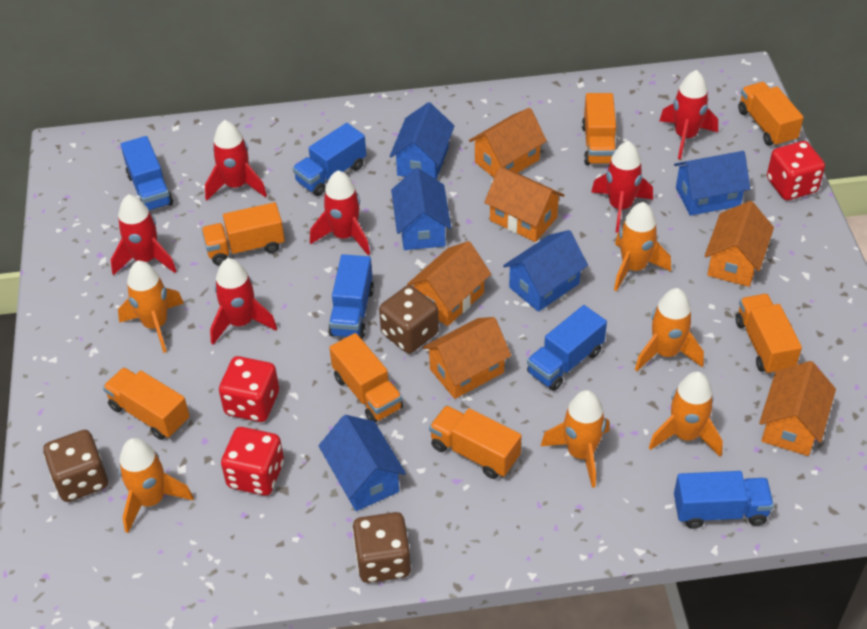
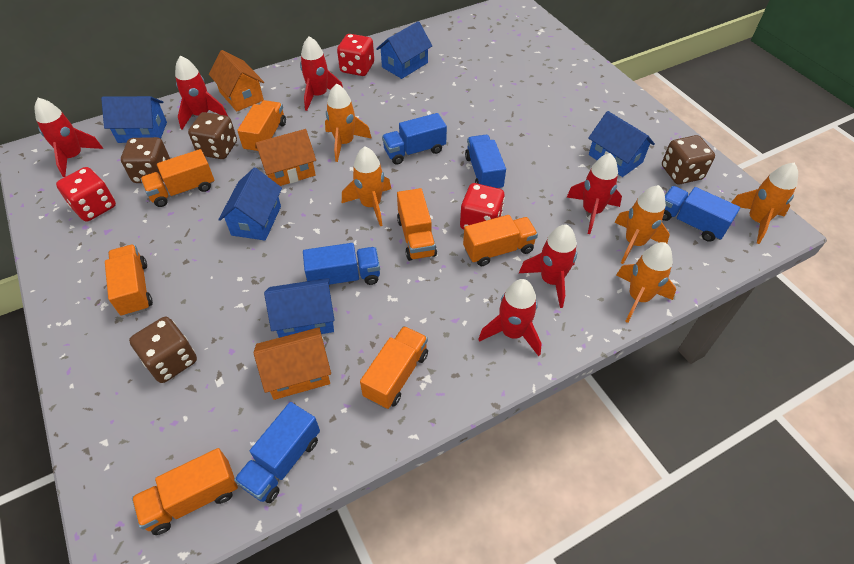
brown dice: 3 -> 4
orange house: 6 -> 3
orange rocket: 6 -> 5

